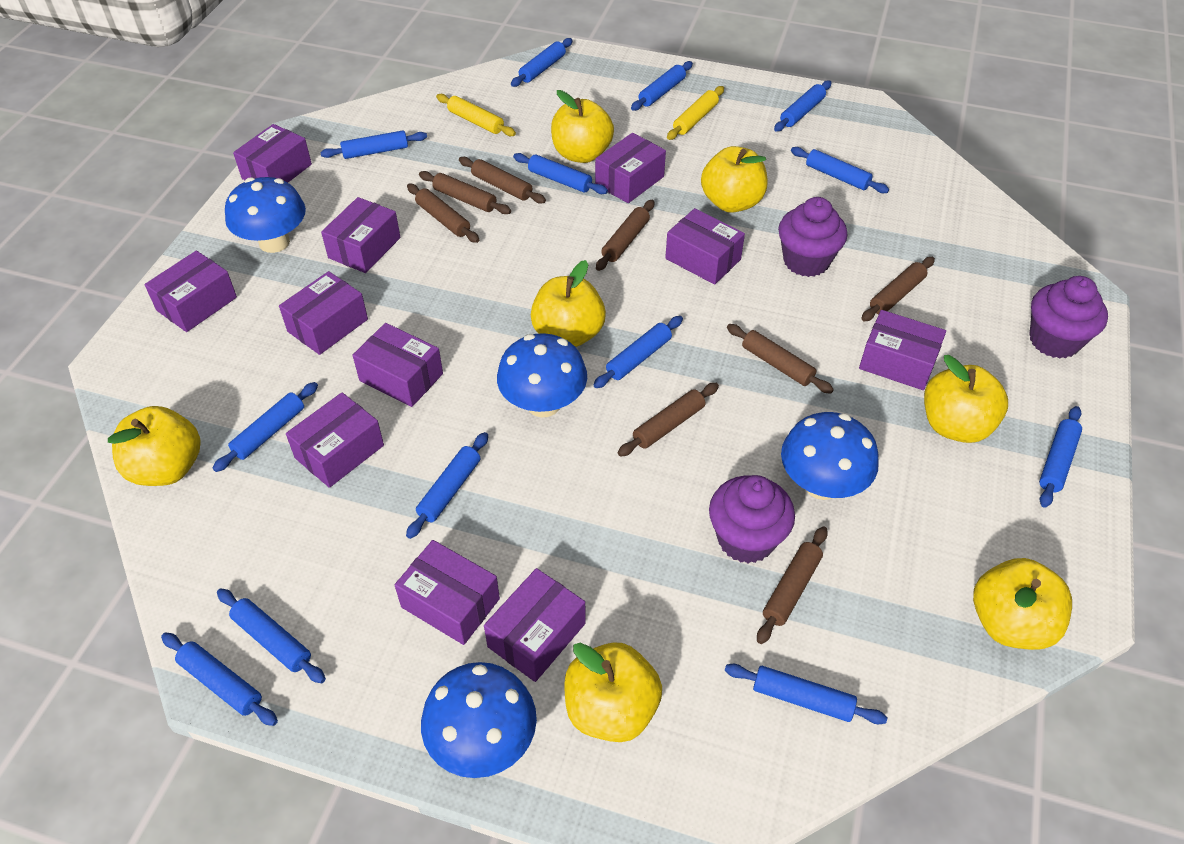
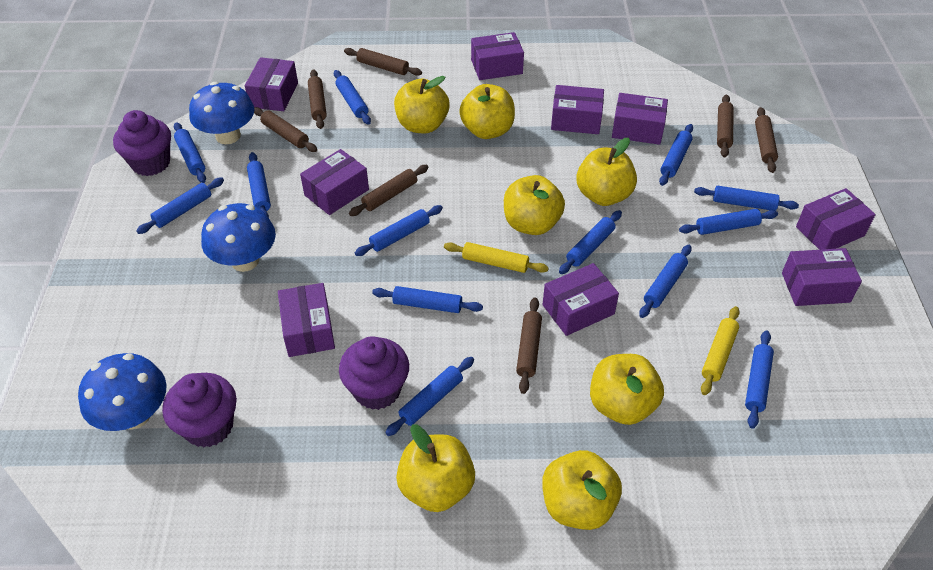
blue mushroom: 4 -> 3
brown rolling pin: 8 -> 7
purple box: 11 -> 9

